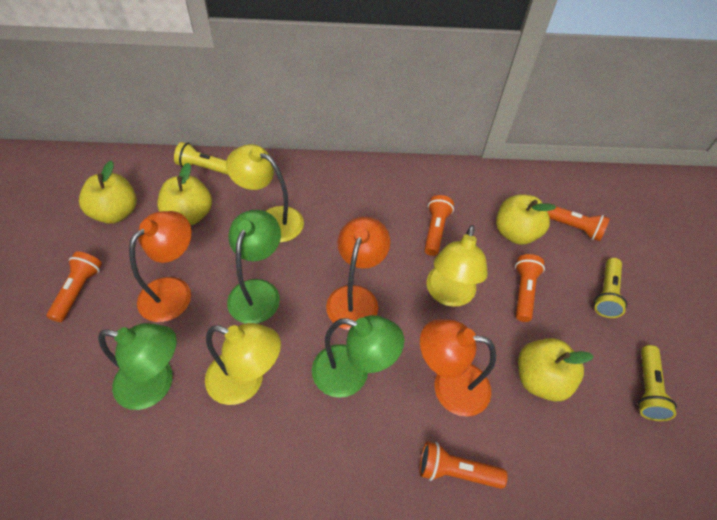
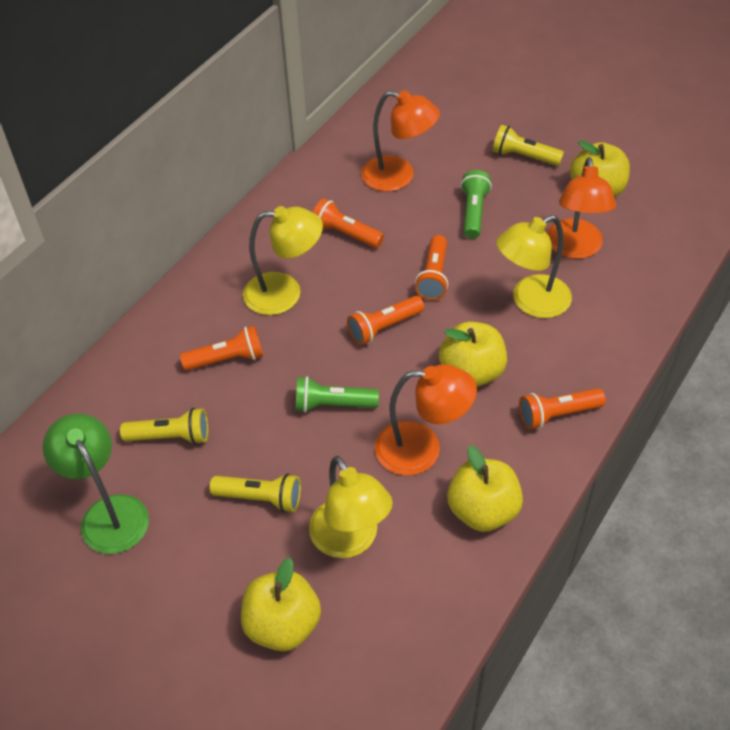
green flashlight: 0 -> 2
green lamp: 3 -> 1

